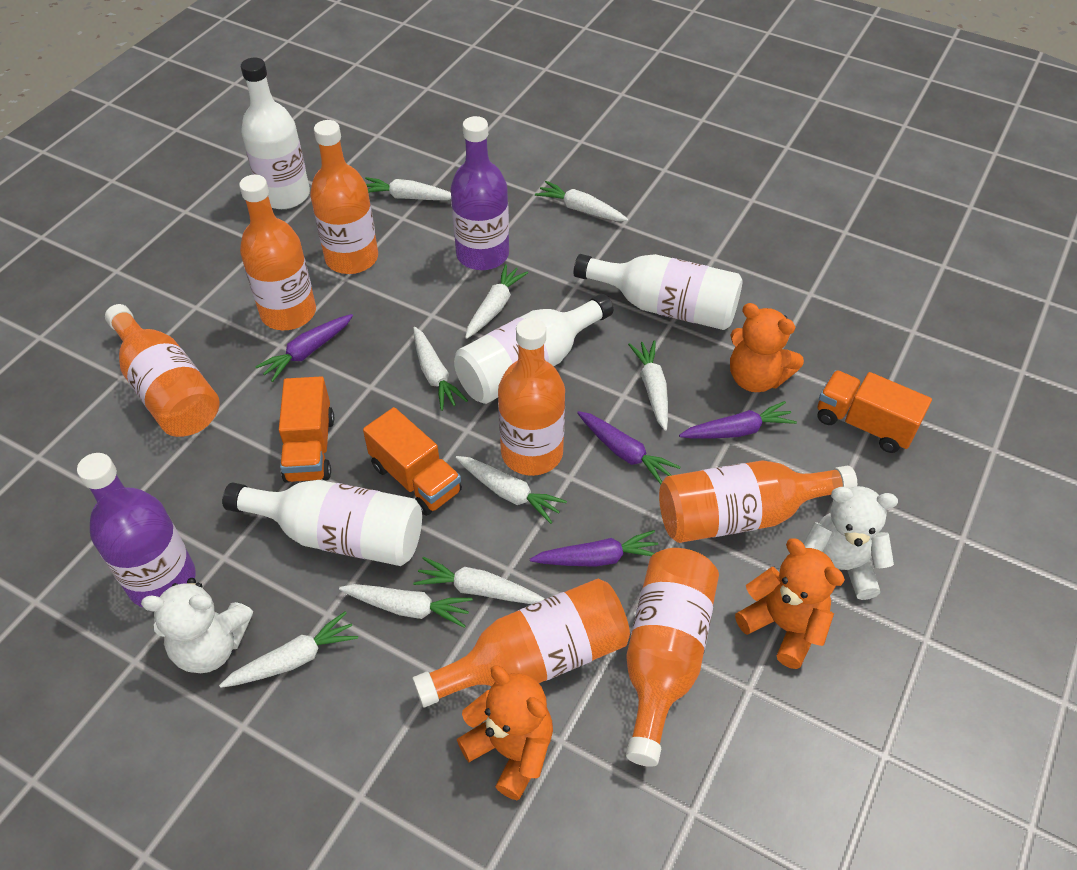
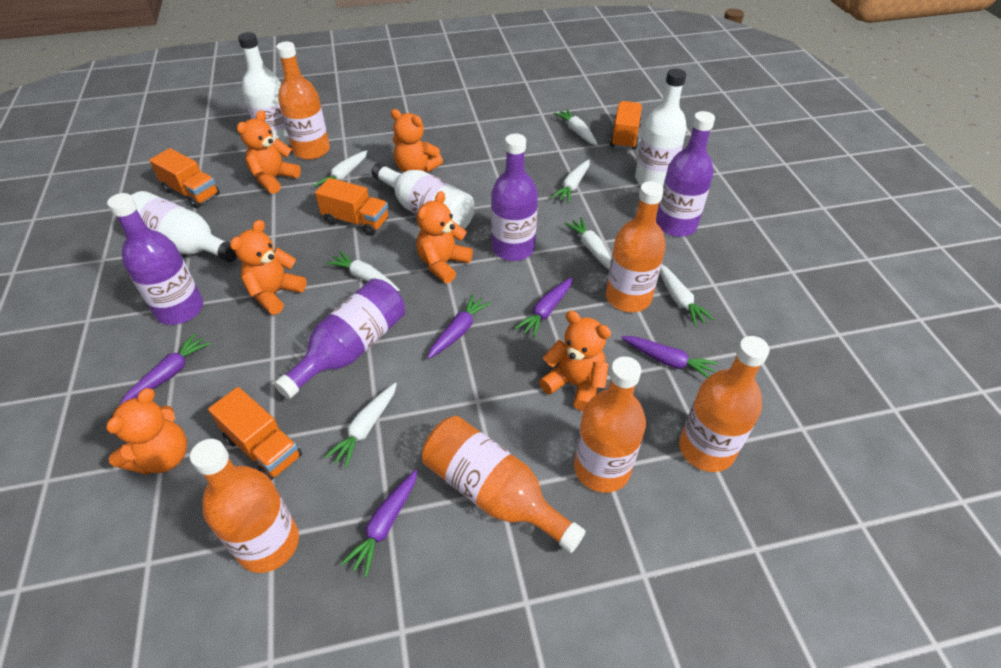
orange bottle: 7 -> 6
orange teddy bear: 3 -> 6
orange truck: 3 -> 4
purple bottle: 2 -> 4
purple carrot: 4 -> 5
white carrot: 9 -> 7
white teddy bear: 2 -> 0

